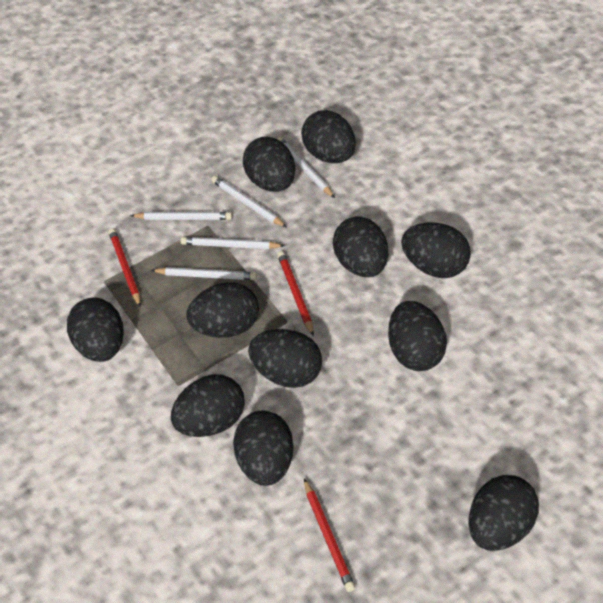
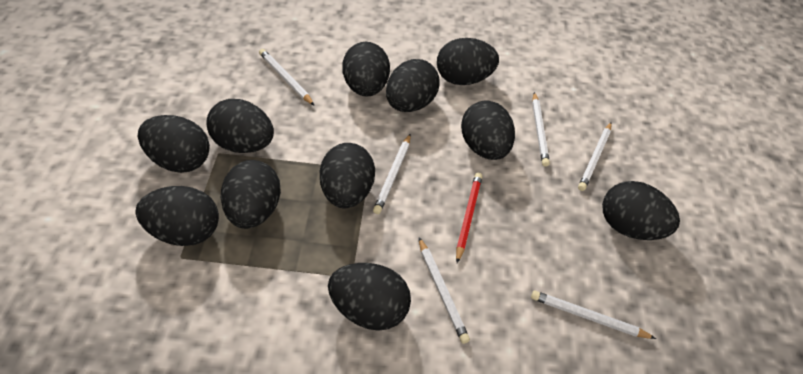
red pencil: 3 -> 1
white pencil: 5 -> 6

